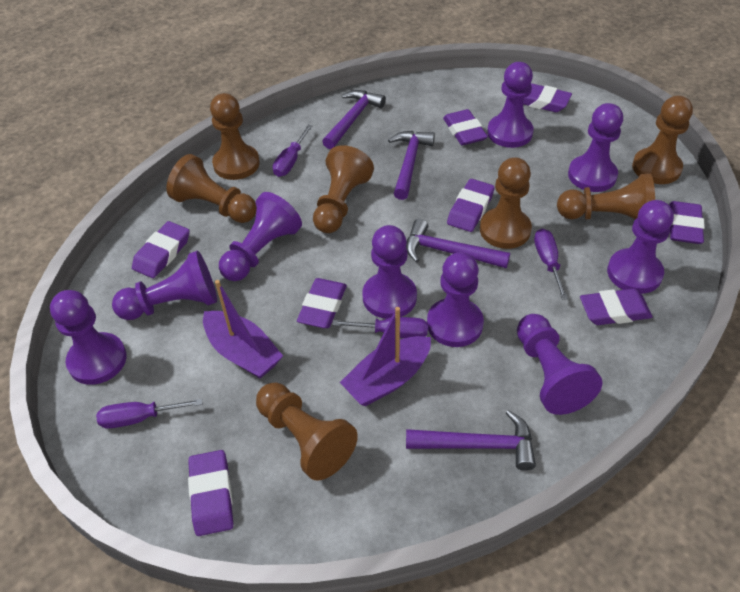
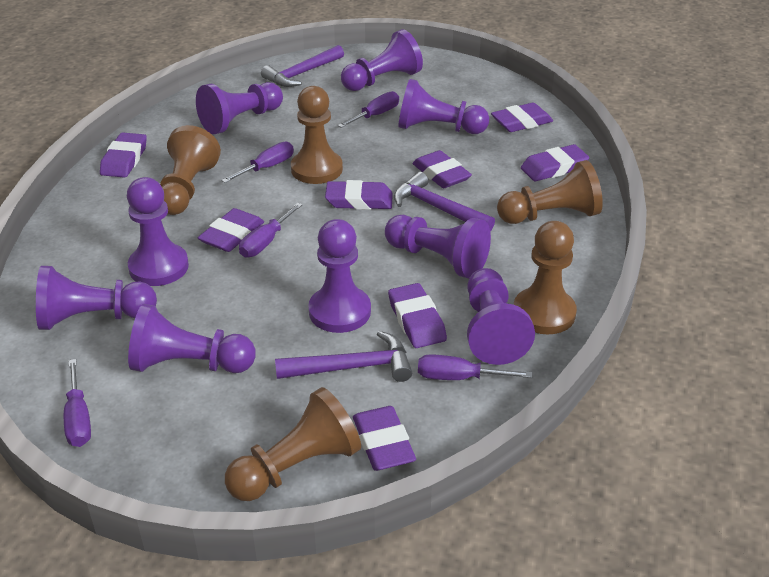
brown pawn: 7 -> 5
purple boat: 2 -> 0
purple hammer: 4 -> 3
purple screwdriver: 4 -> 5

